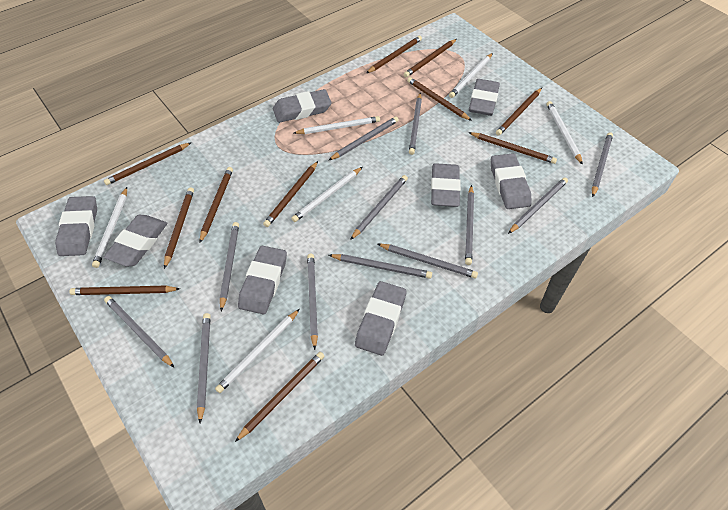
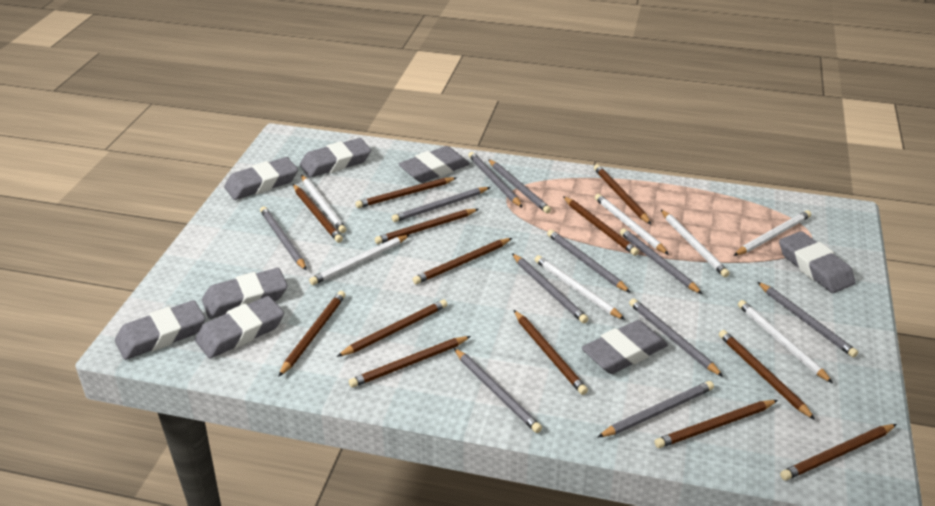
brown pencil: 11 -> 13
grey pencil: 12 -> 11
white pencil: 6 -> 7

